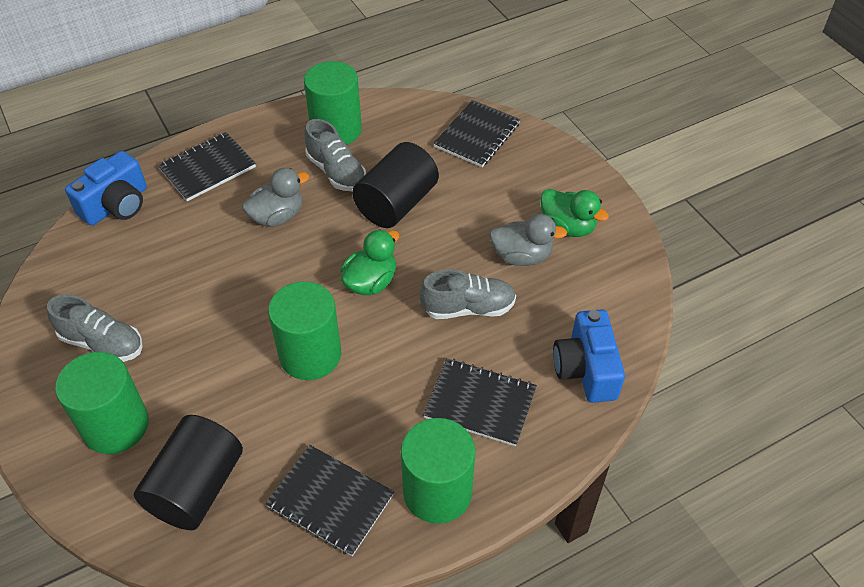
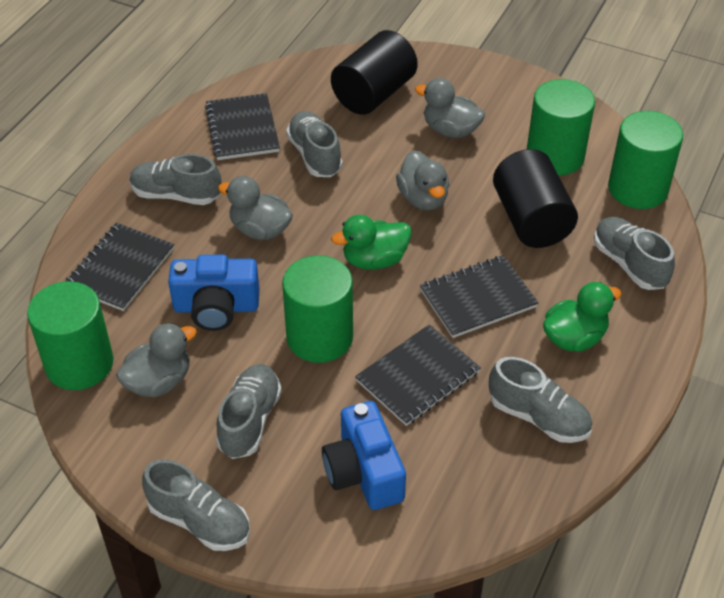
grey duck: 2 -> 4
grey shoe: 3 -> 6

